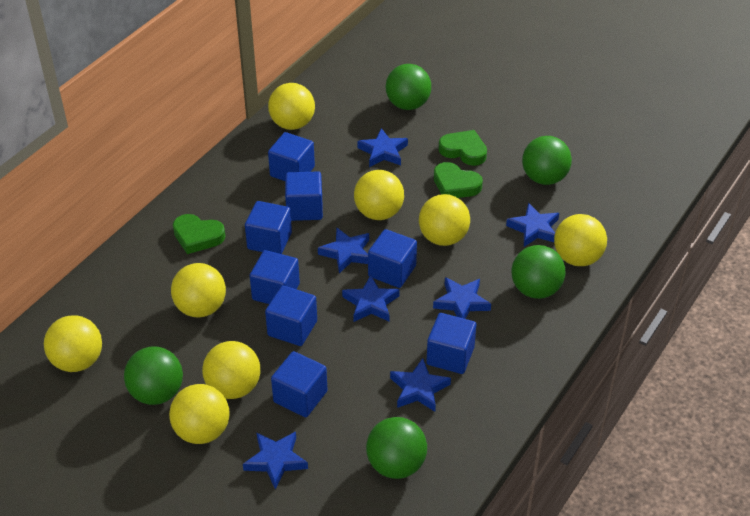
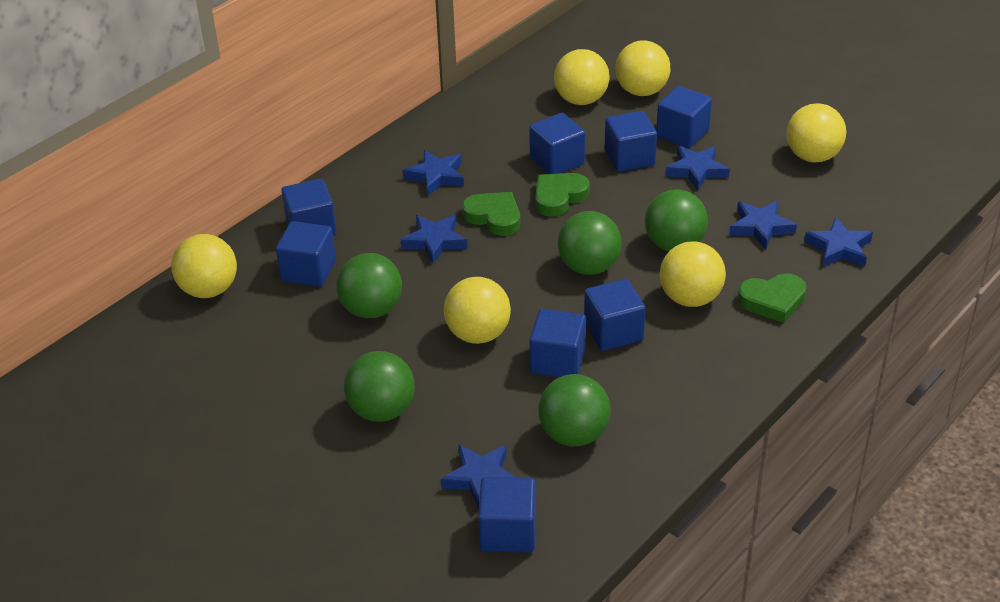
blue star: 7 -> 6
yellow ball: 8 -> 6

